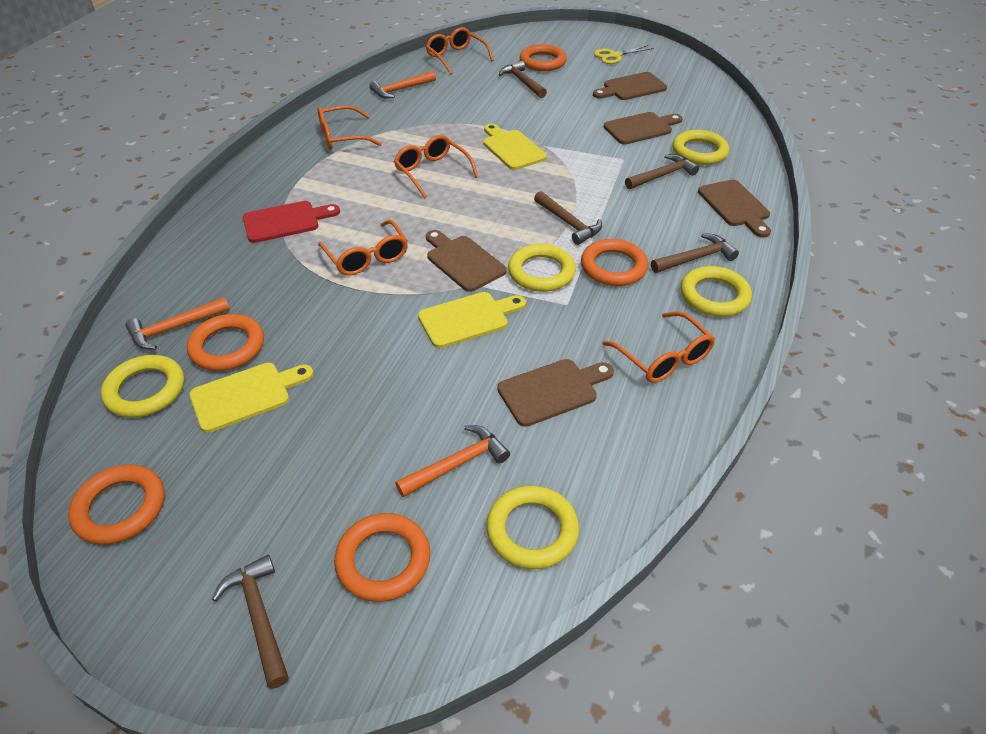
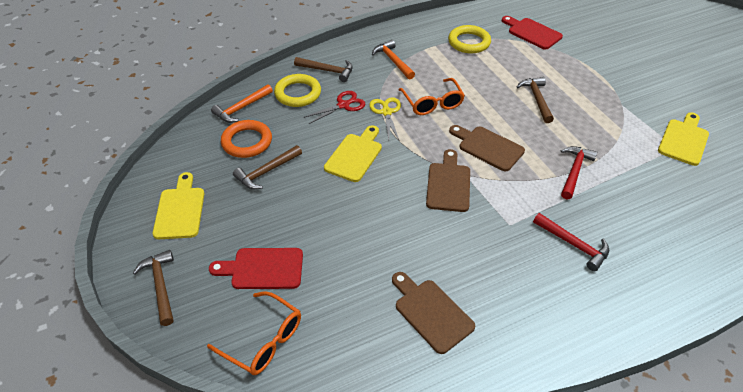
brown cutting board: 5 -> 3
brown hammer: 5 -> 4
orange glasses: 5 -> 2
orange hammer: 3 -> 2
orange ring: 5 -> 1
red cutting board: 1 -> 2
red hammer: 0 -> 2
red scissors: 0 -> 1
yellow ring: 5 -> 2

